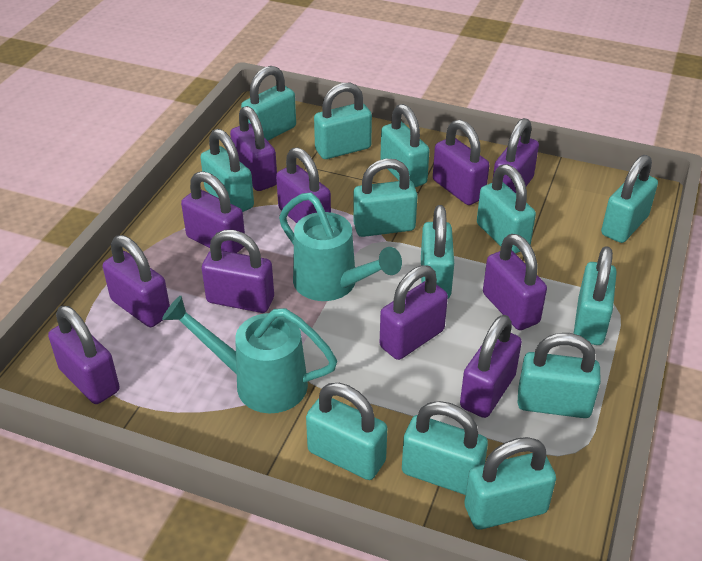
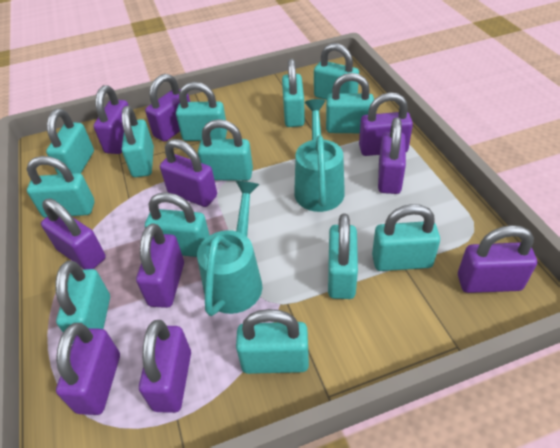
purple padlock: 11 -> 10

